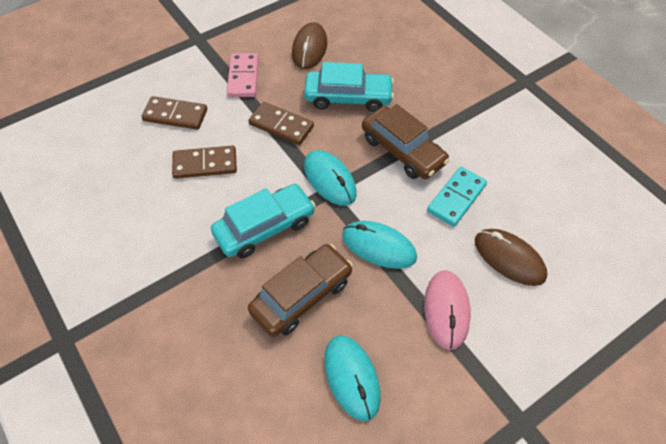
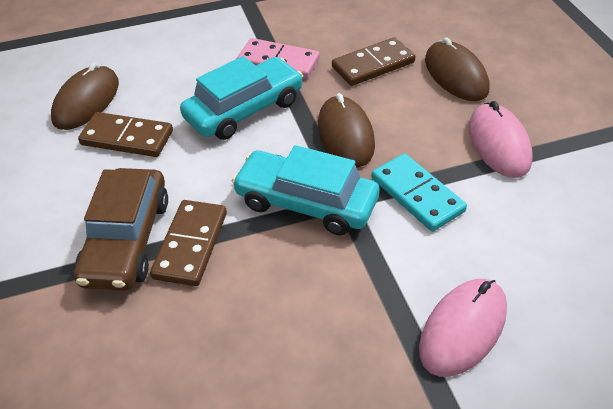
brown car: 2 -> 1
brown mouse: 2 -> 3
pink mouse: 1 -> 2
turquoise mouse: 3 -> 0

